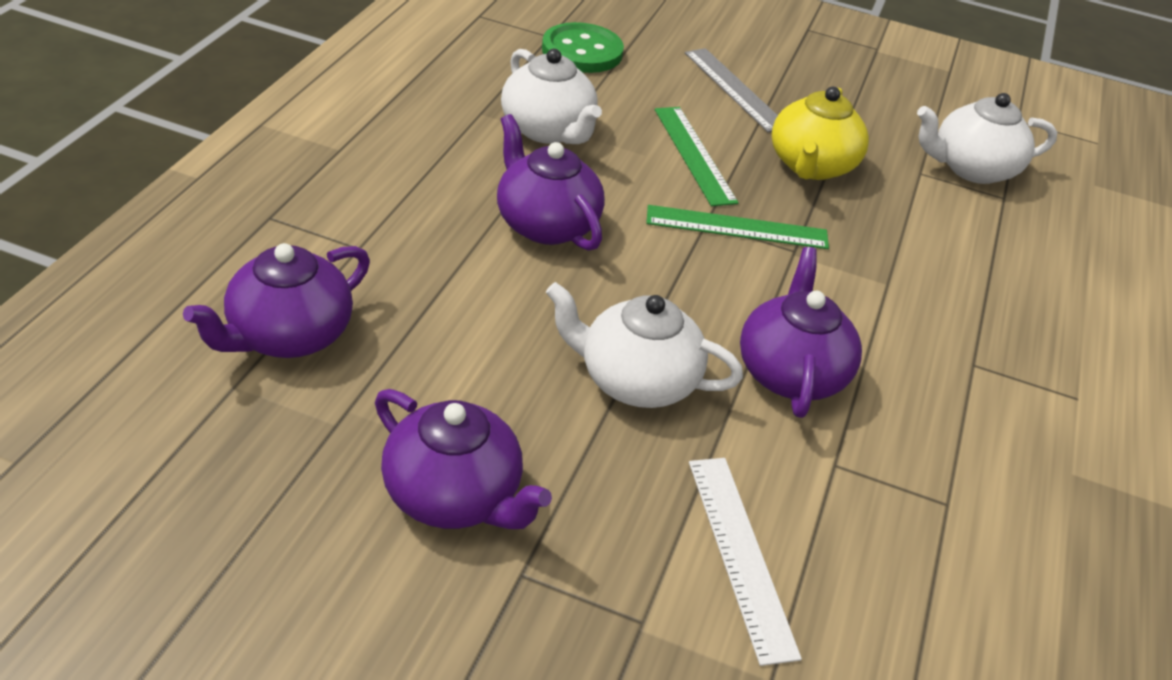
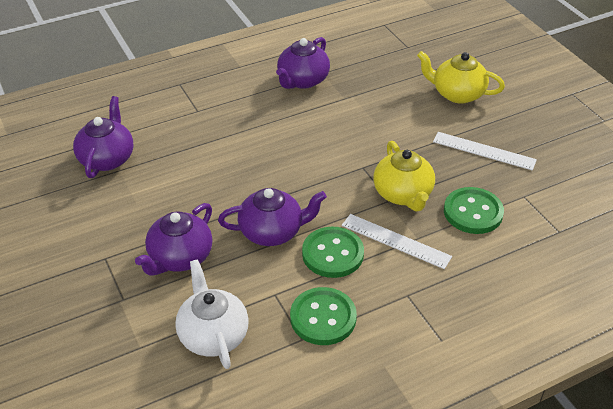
green button: 1 -> 3
green ruler: 2 -> 0
grey ruler: 1 -> 0
white ruler: 1 -> 2
white teapot: 3 -> 1
yellow teapot: 1 -> 2

